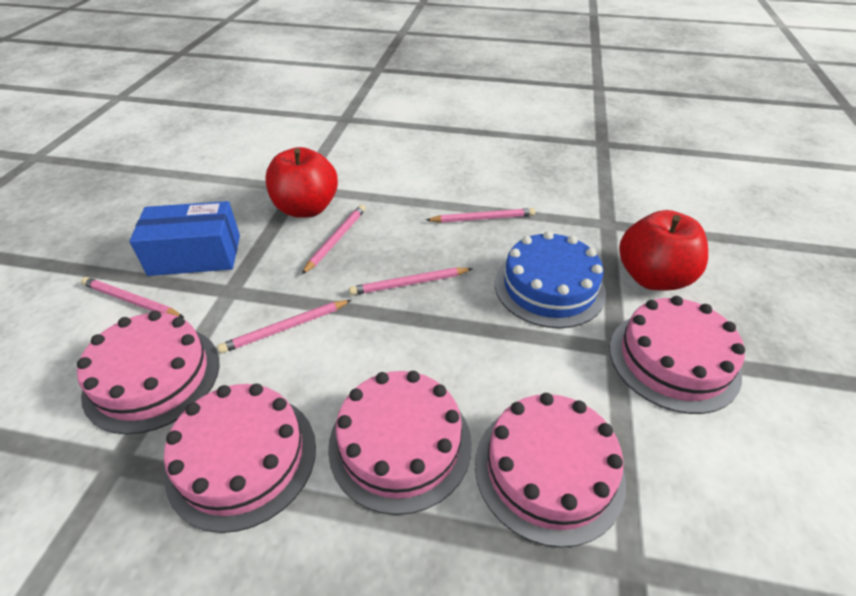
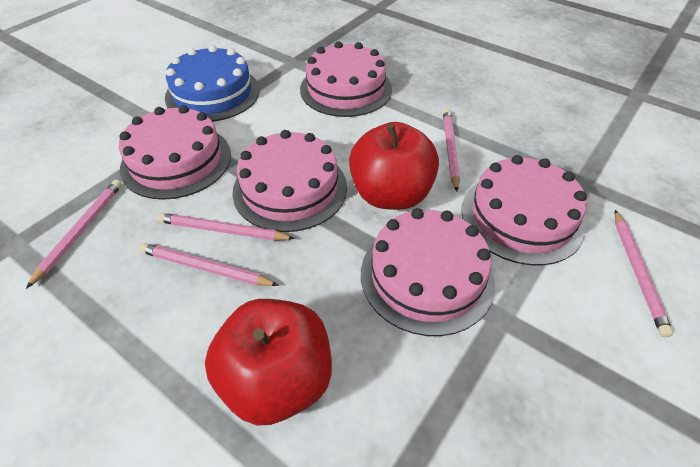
blue box: 1 -> 0

